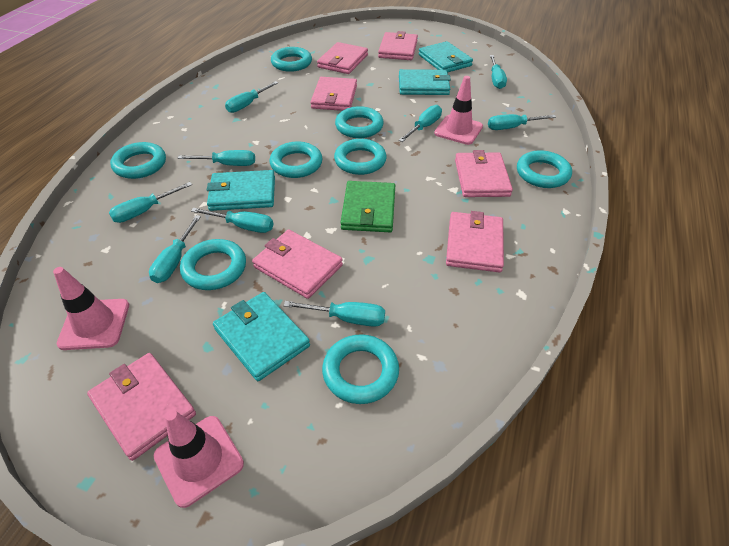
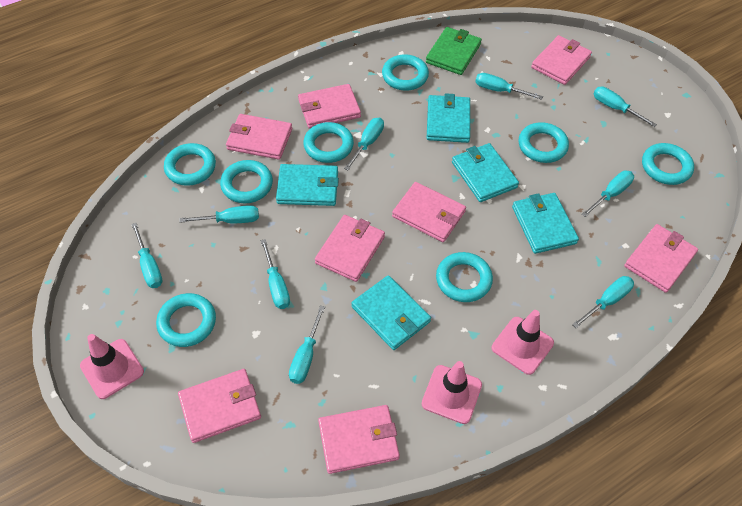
pink wallet: 7 -> 8
turquoise wallet: 4 -> 5

